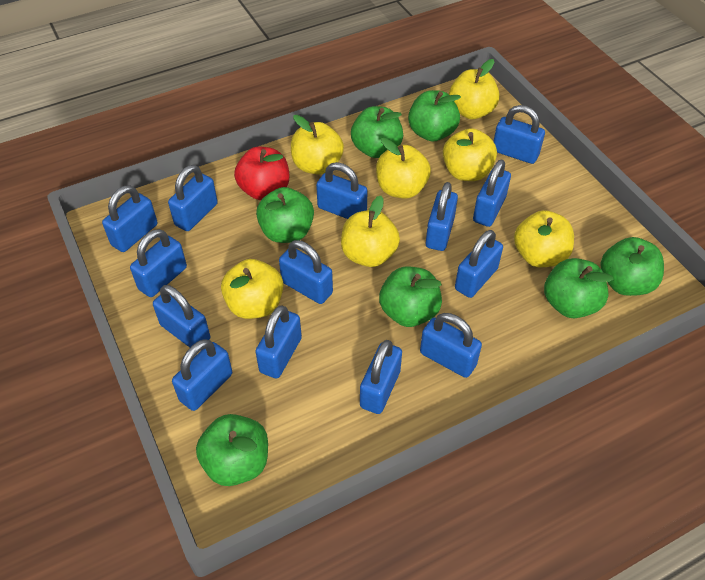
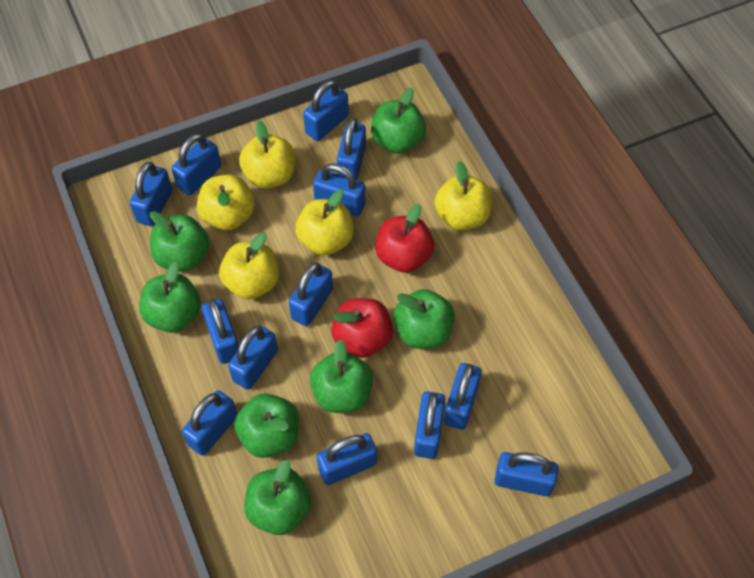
blue padlock: 14 -> 13
red apple: 1 -> 2
yellow apple: 7 -> 5

